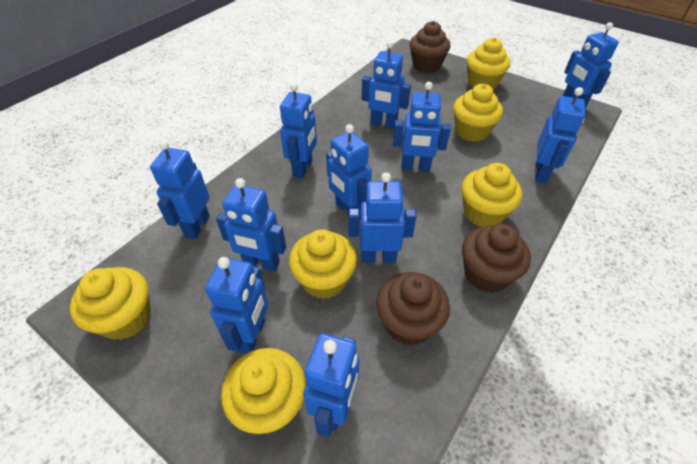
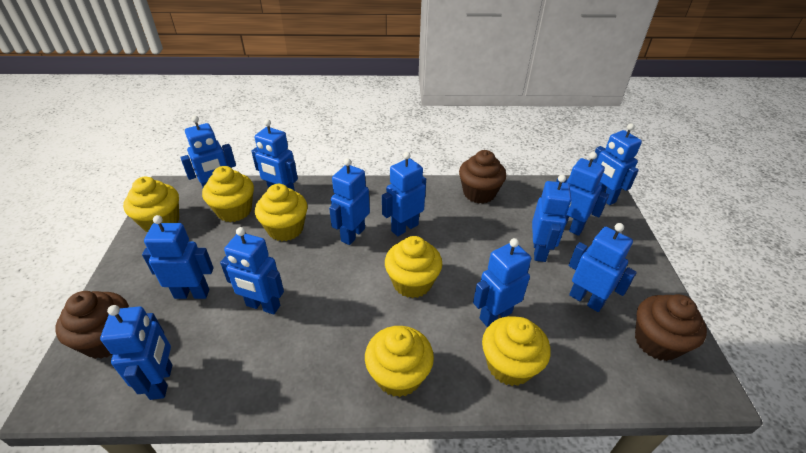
blue robot: 11 -> 12

